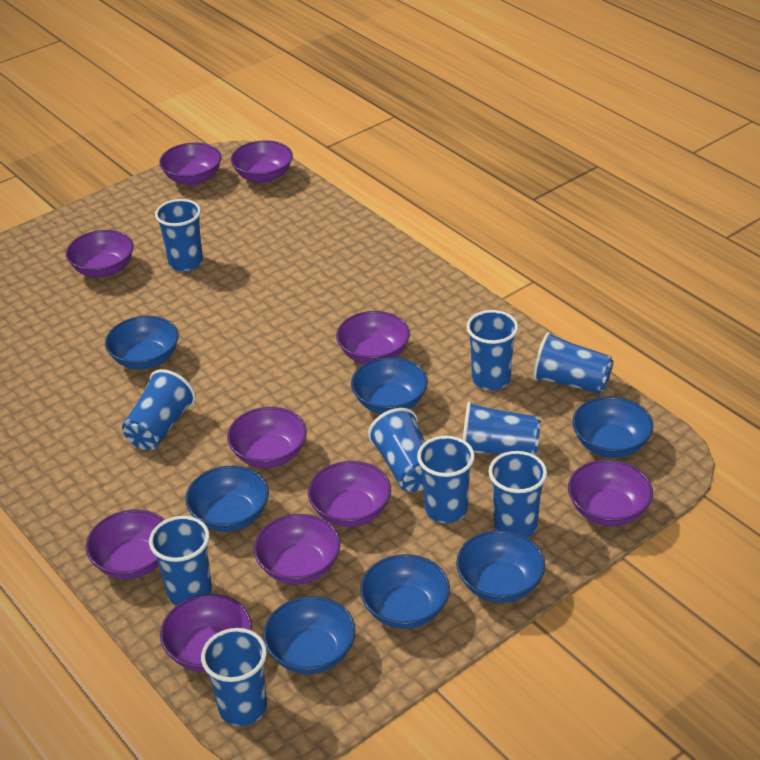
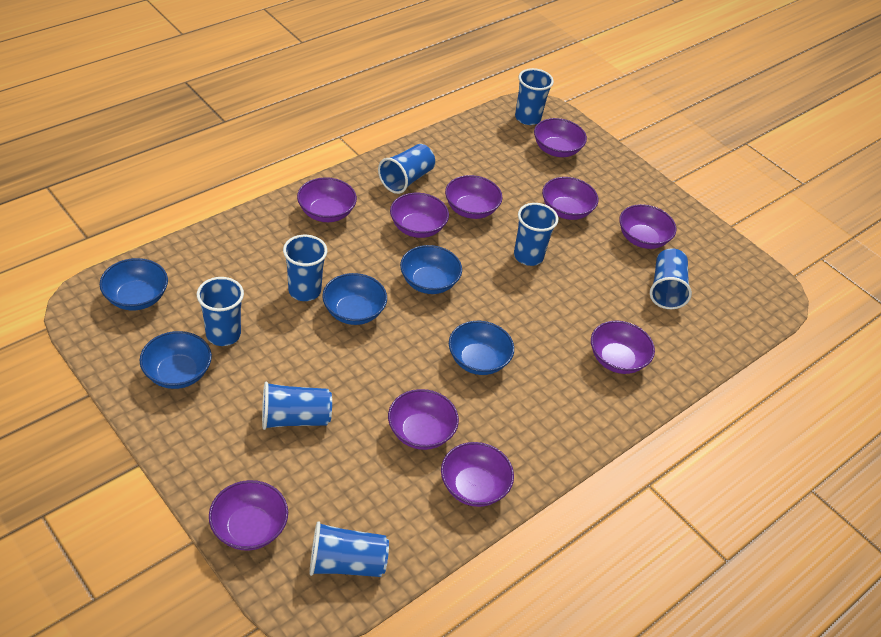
blue bowl: 7 -> 5
blue cup: 10 -> 8

